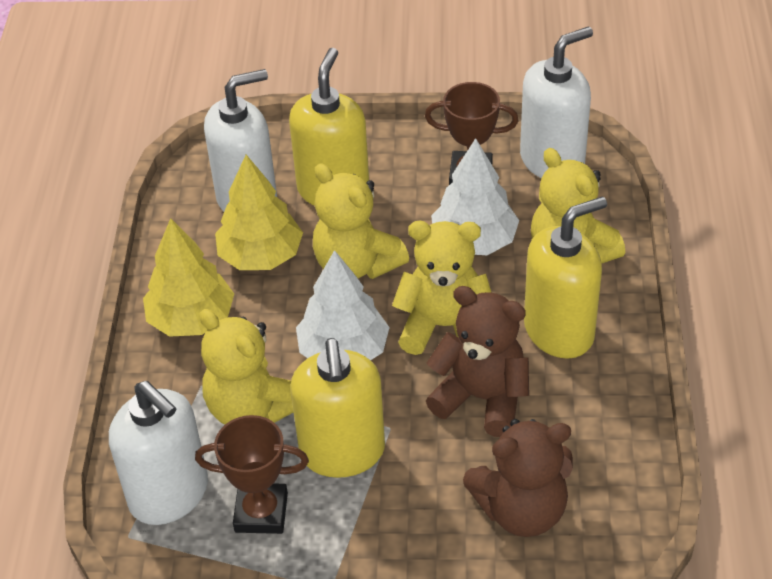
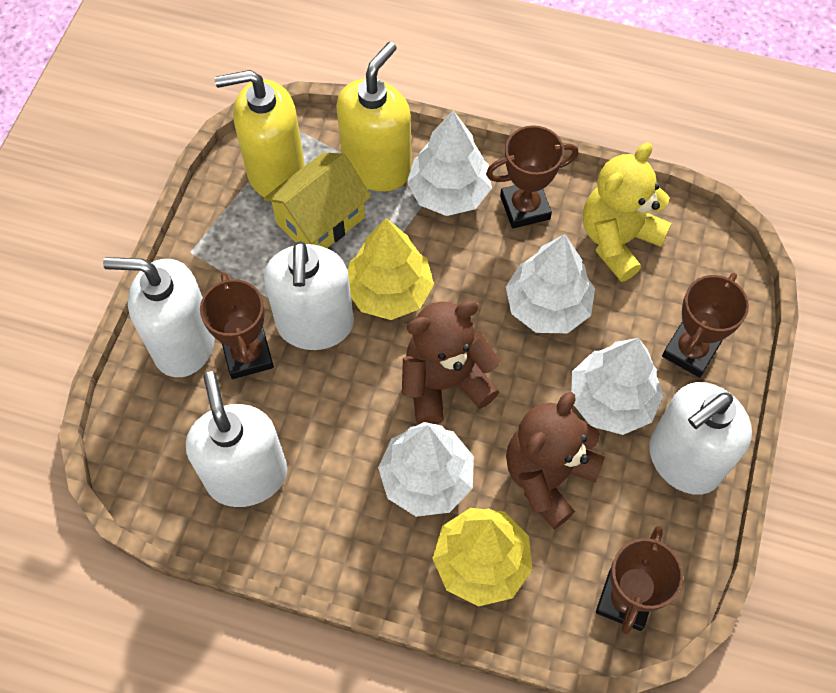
brown trophy: 2 -> 4
white soap dispenser: 3 -> 4
white tree: 2 -> 4
yellow house: 0 -> 1
yellow soap dispenser: 3 -> 2
yellow teddy bear: 4 -> 1

